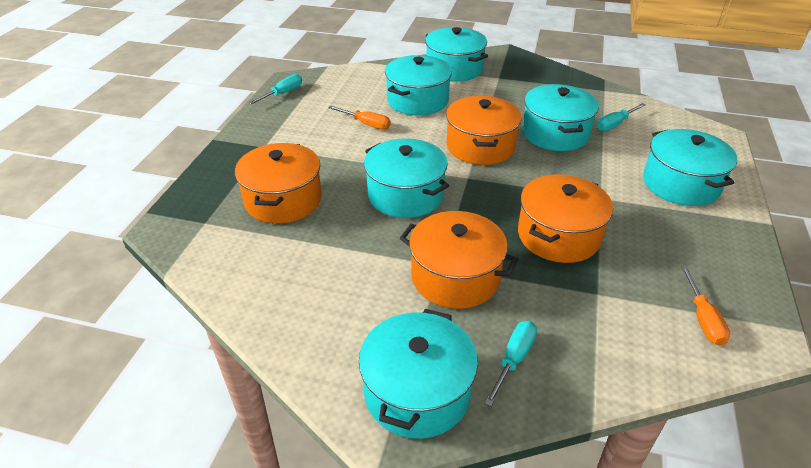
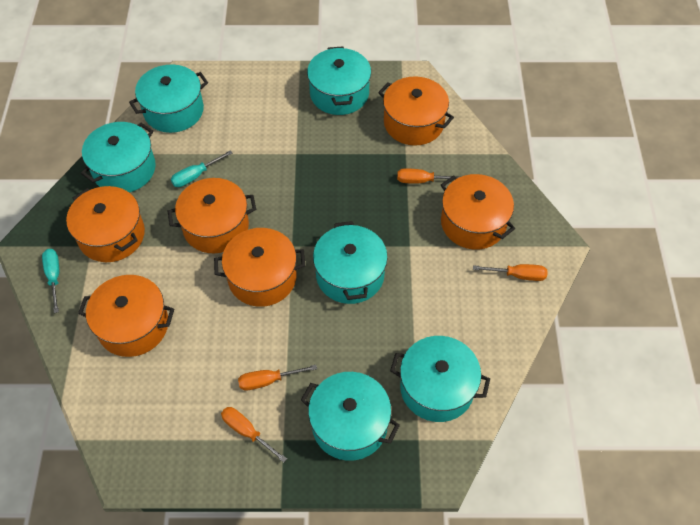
orange pot: 4 -> 6
orange screwdriver: 2 -> 4
turquoise screwdriver: 3 -> 2

